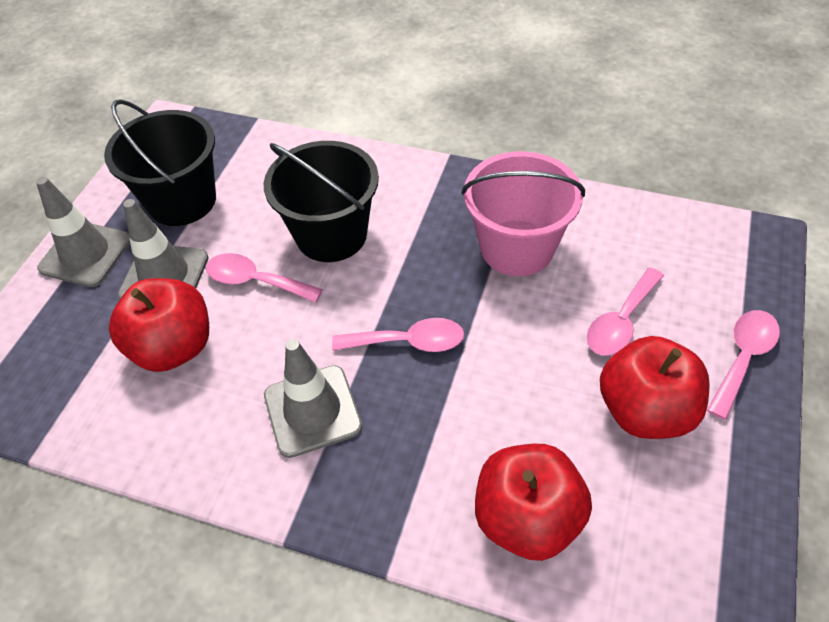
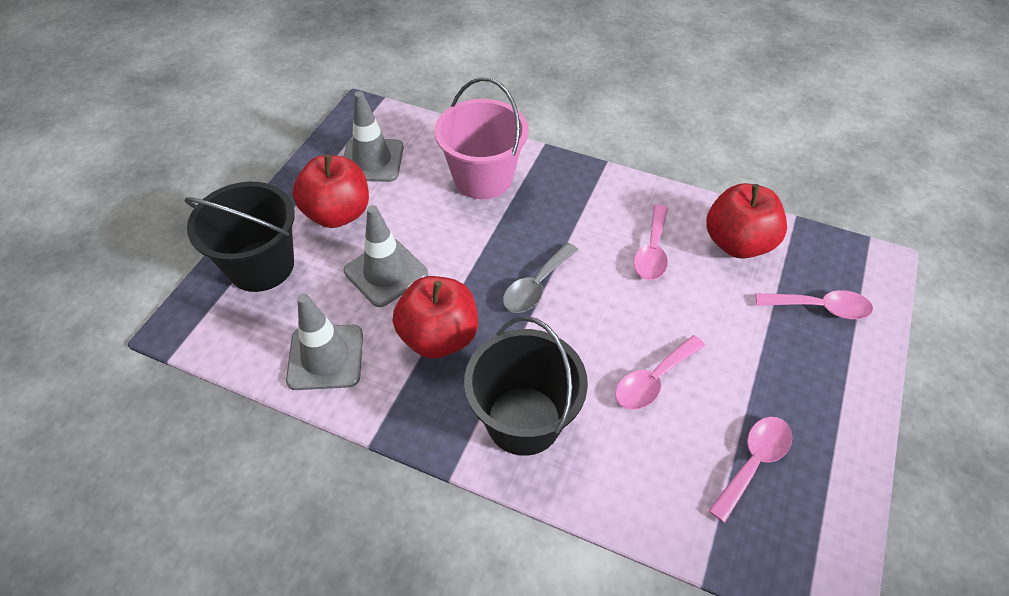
grey spoon: 0 -> 1

